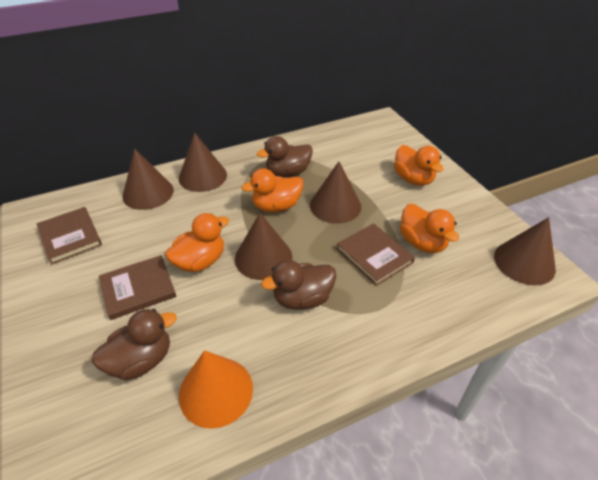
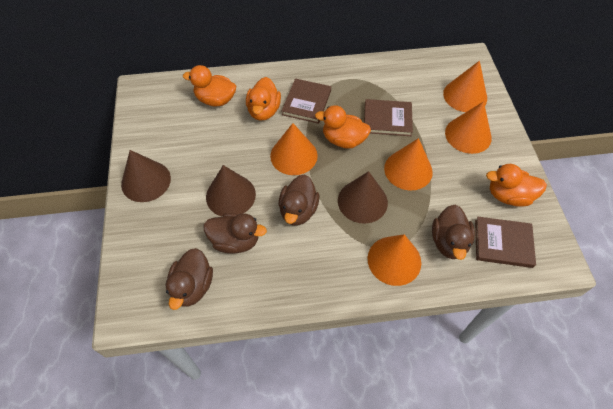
brown cone: 5 -> 3
brown duck: 3 -> 4
orange cone: 1 -> 5

